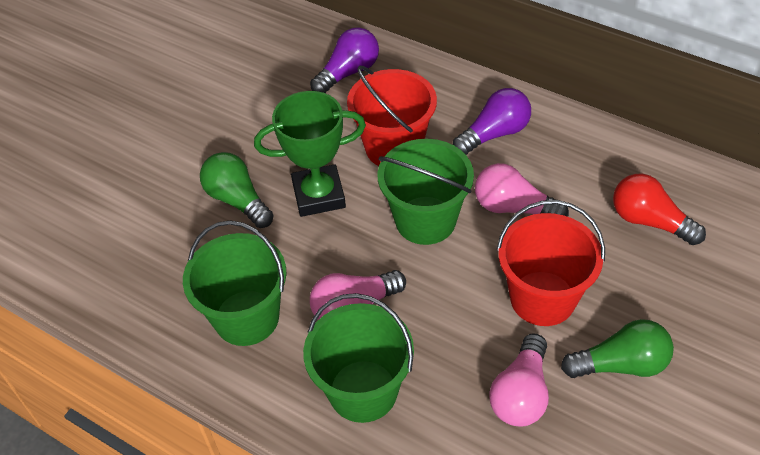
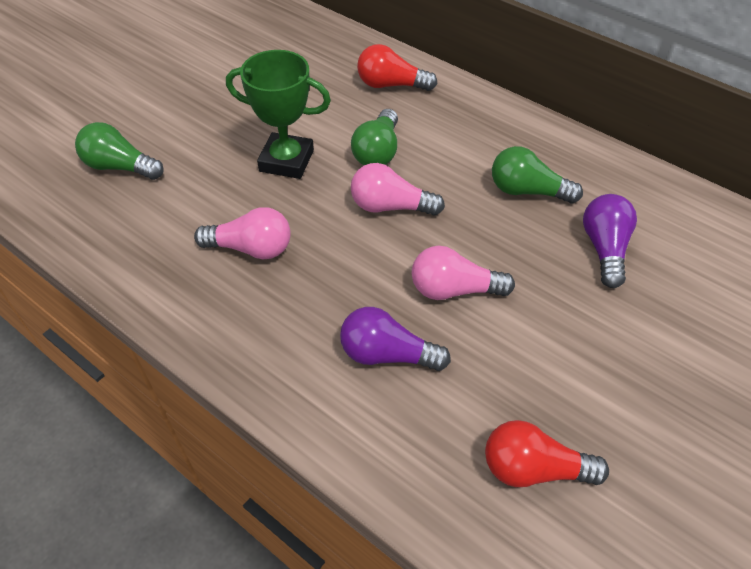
green bucket: 3 -> 0
green light bulb: 2 -> 3
red bucket: 2 -> 0
red light bulb: 1 -> 2

